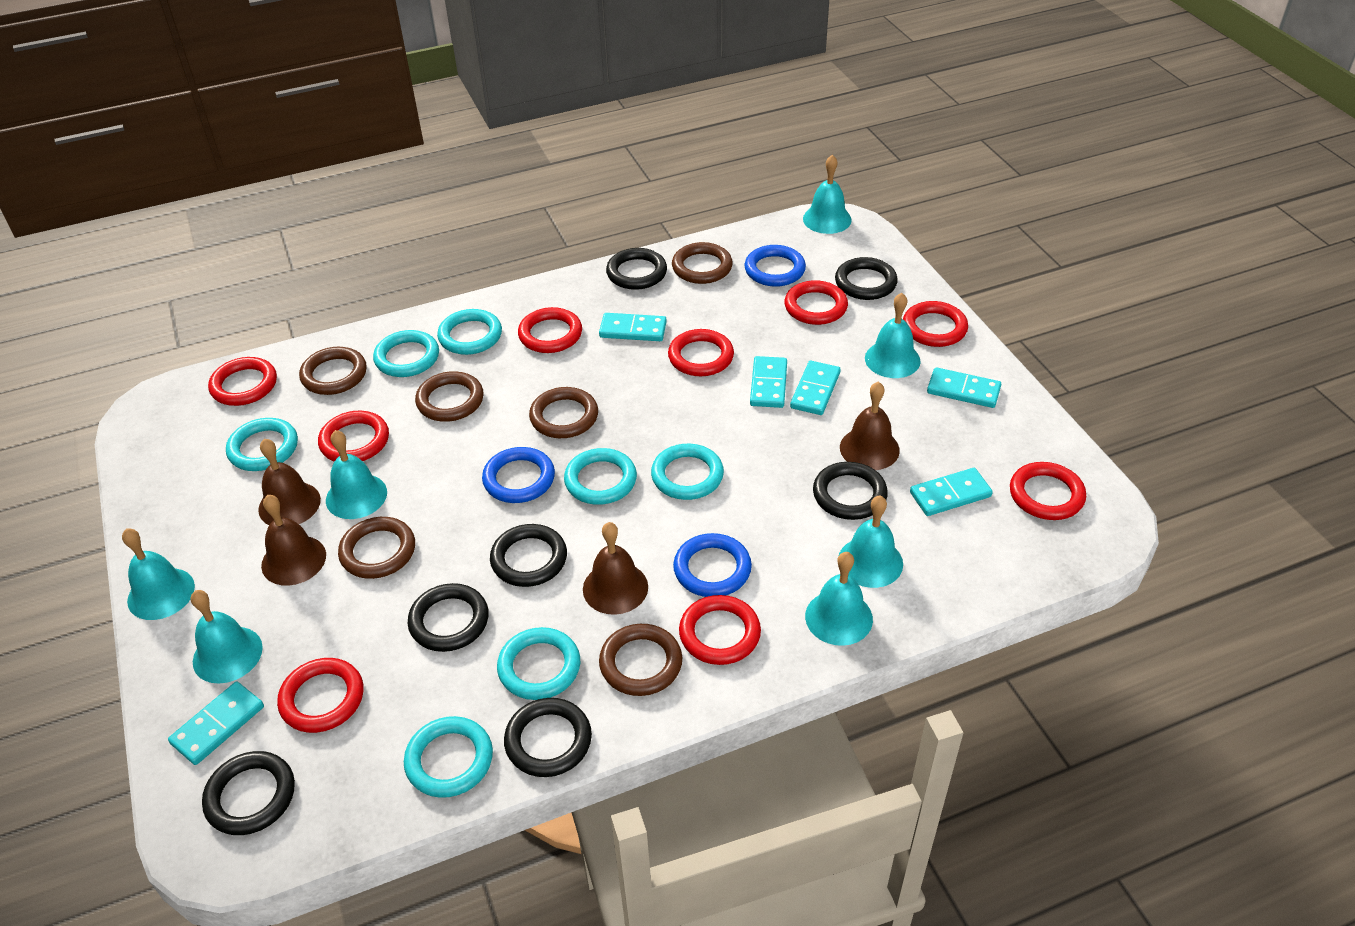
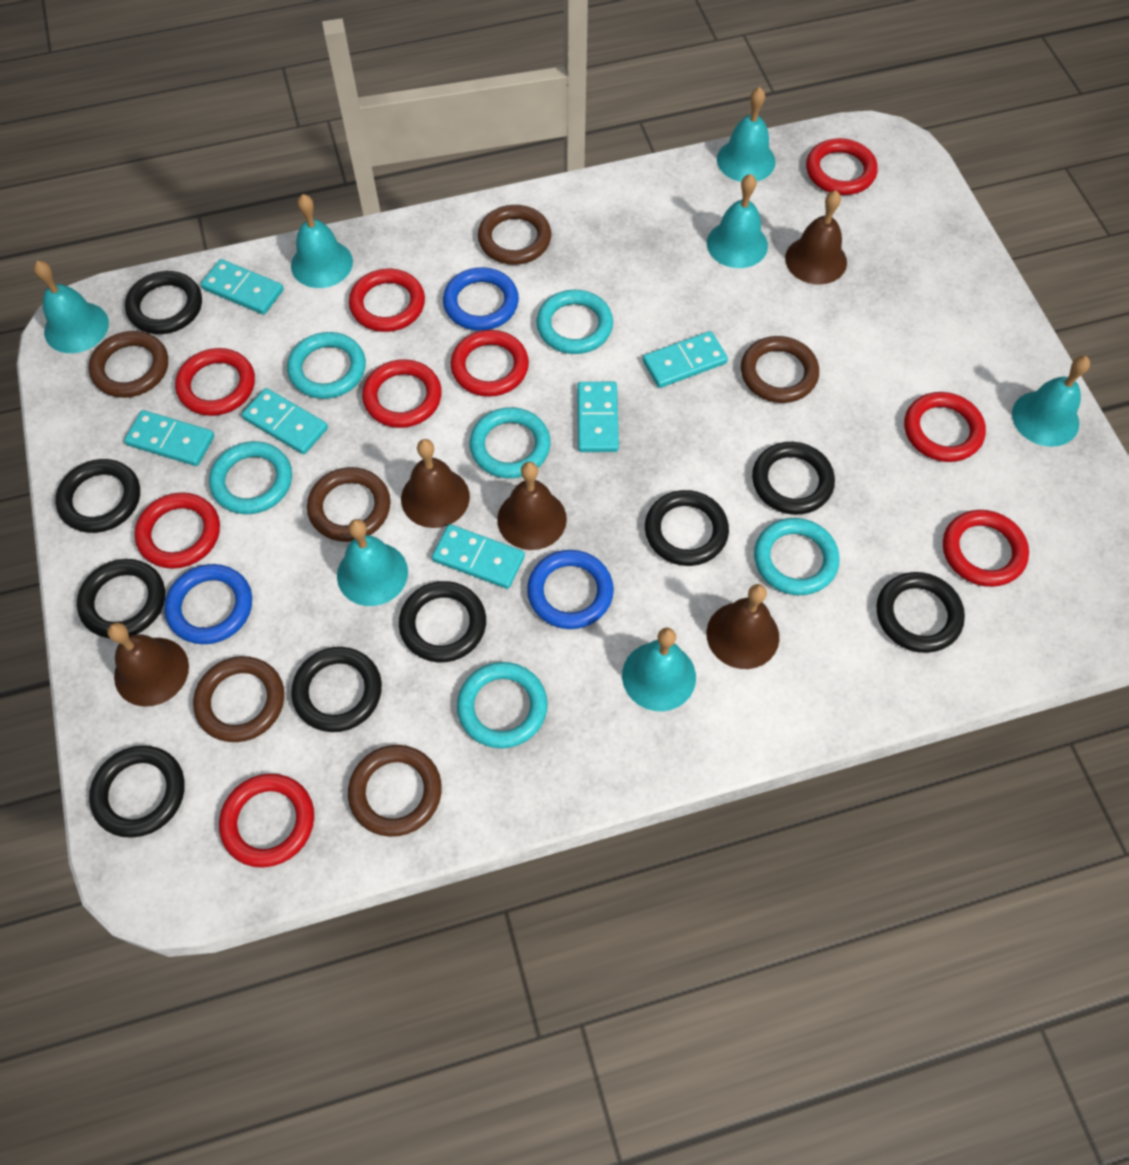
black ring: 7 -> 9
brown bell: 4 -> 5
turquoise ring: 7 -> 6

